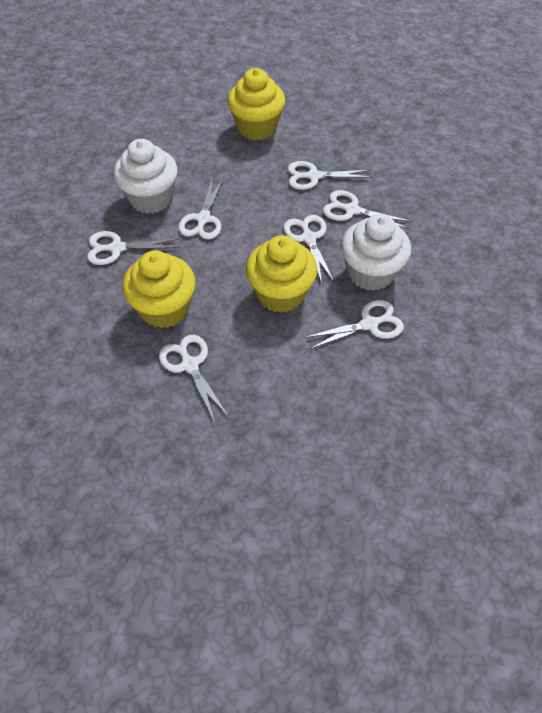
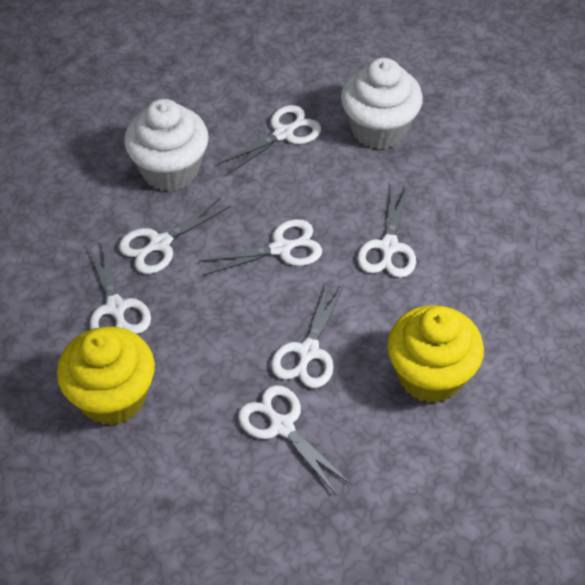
yellow cupcake: 3 -> 2

